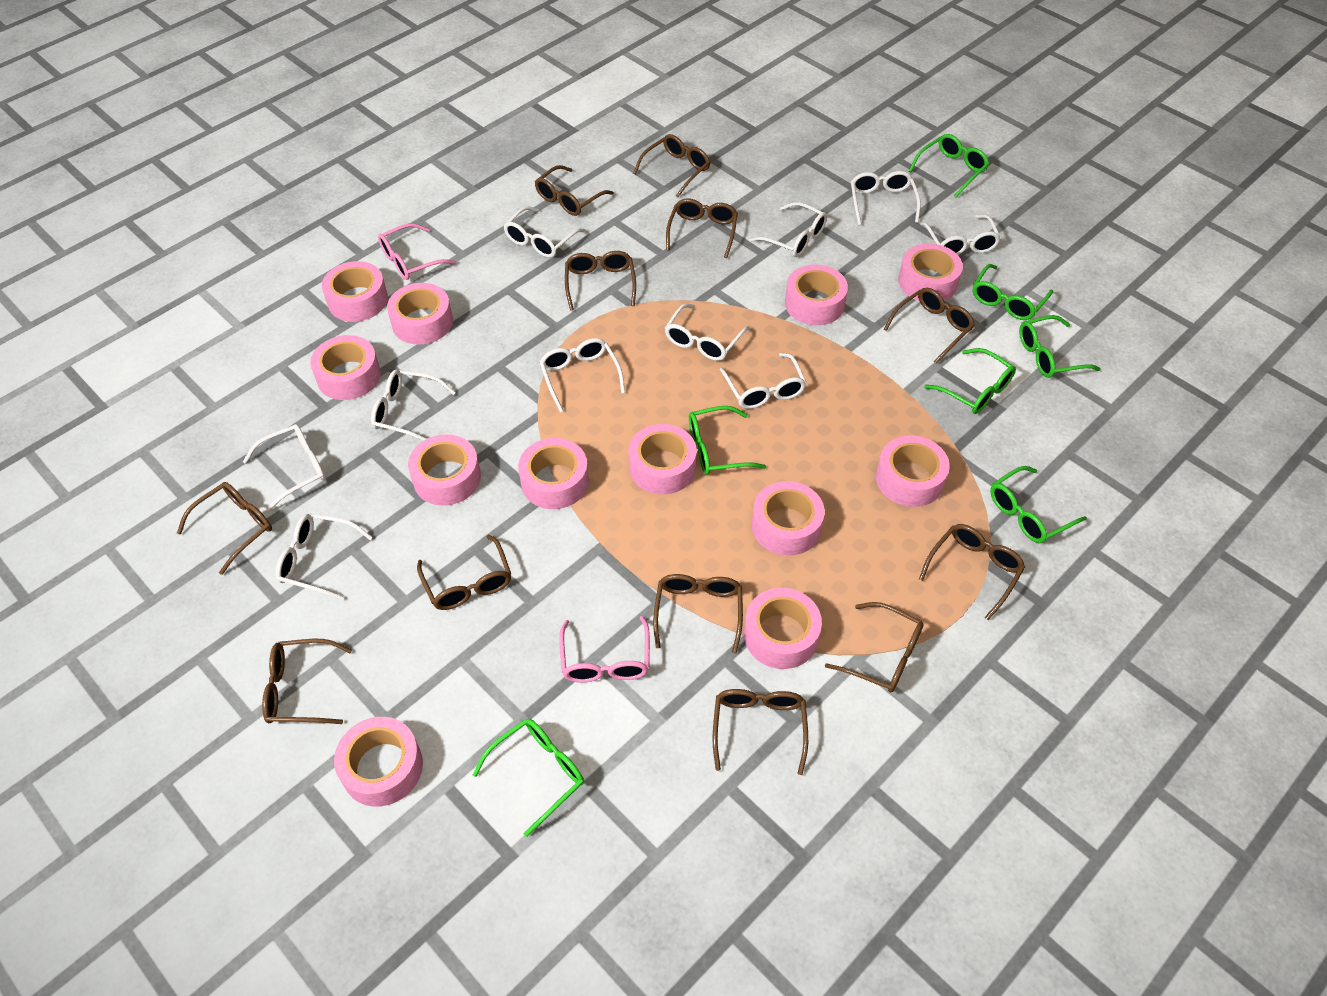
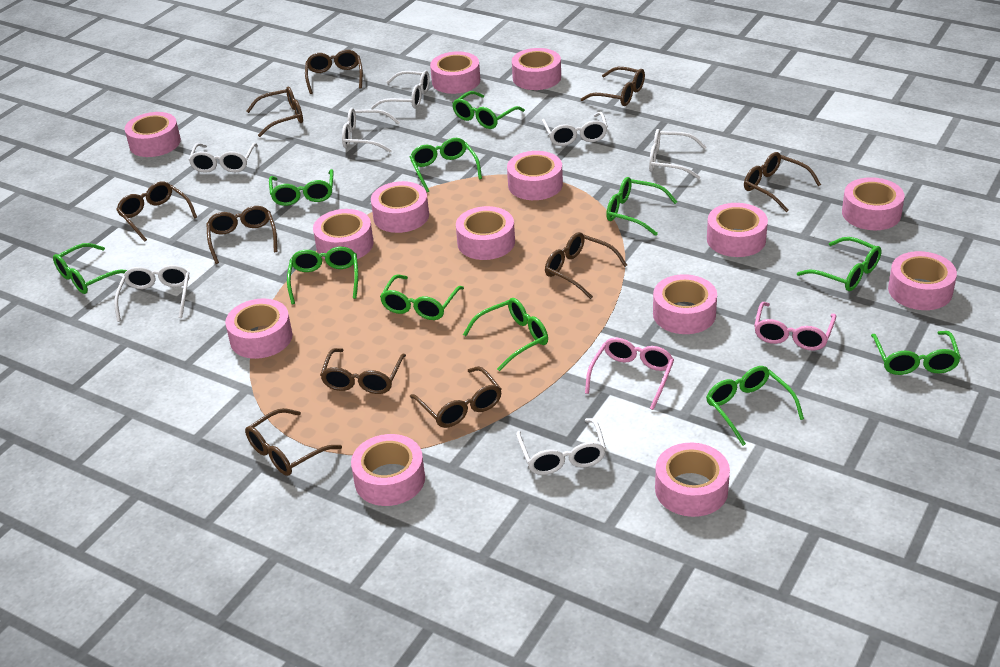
brown glasses: 12 -> 10
green glasses: 7 -> 11
pink tape: 12 -> 14
white glasses: 10 -> 7

